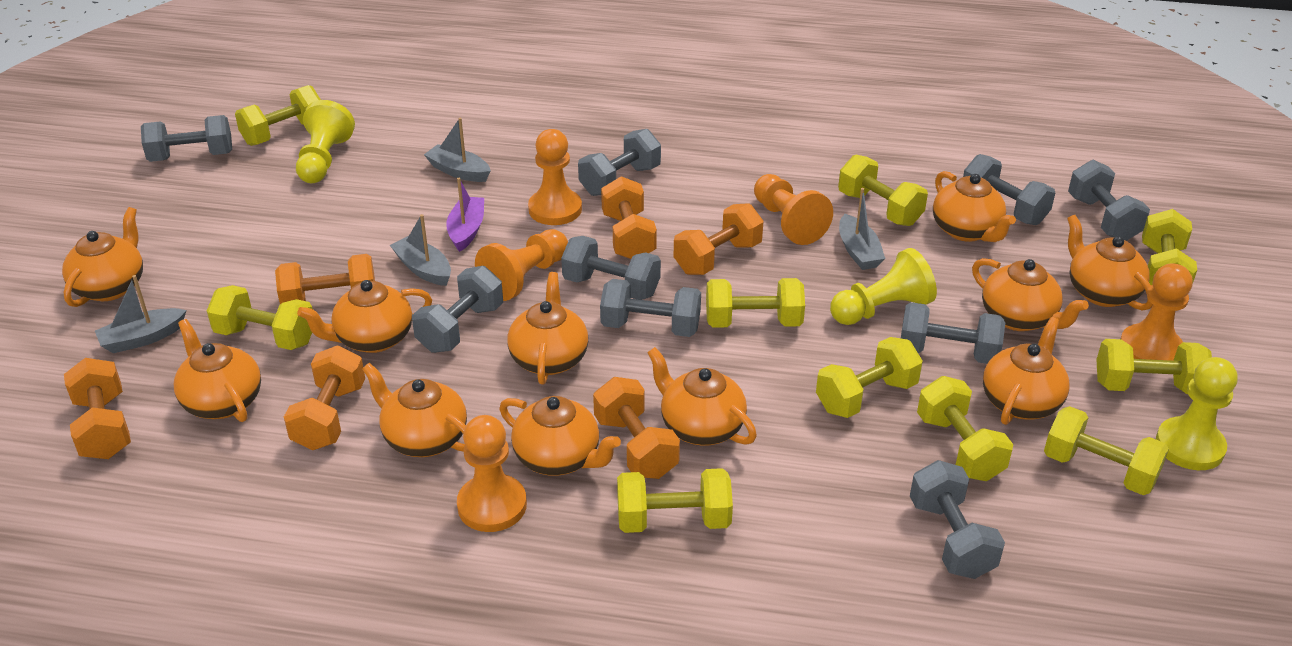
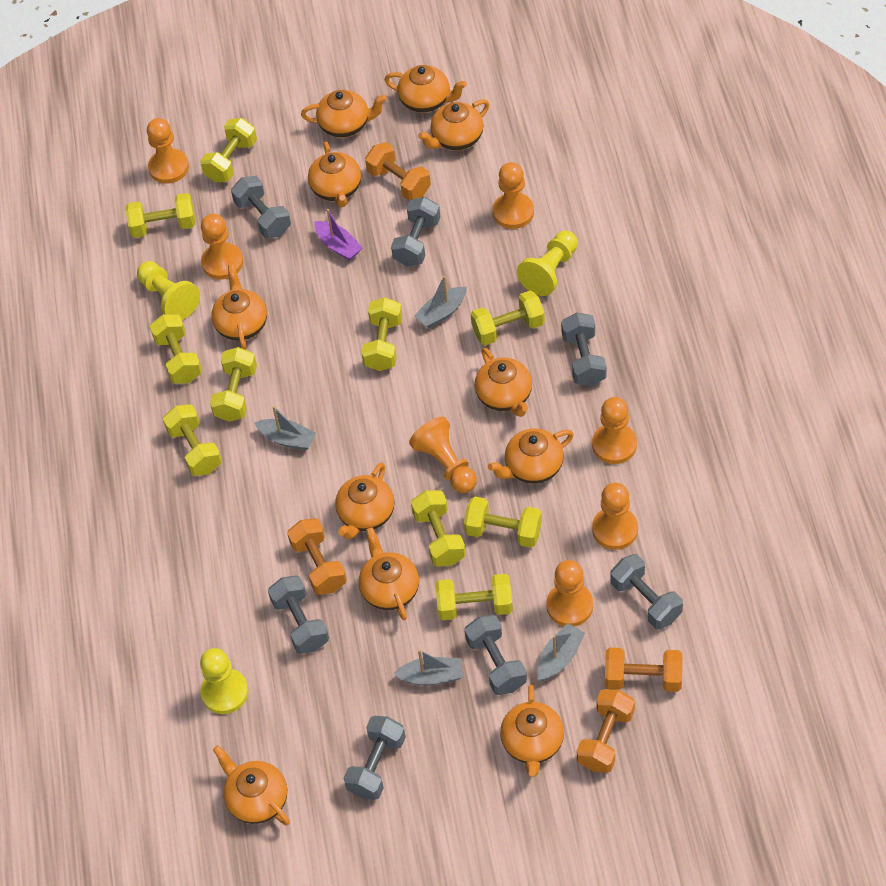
grey dumbbell: 9 -> 7
orange dumbbell: 6 -> 4
orange pawn: 5 -> 7

